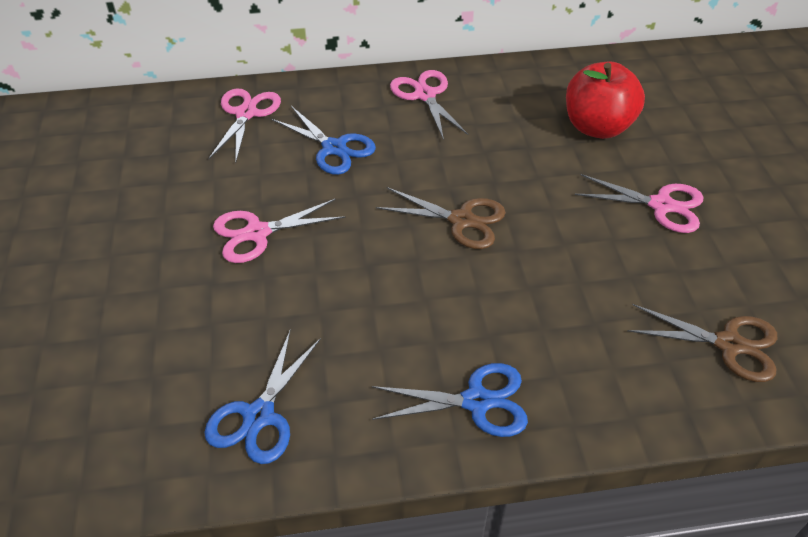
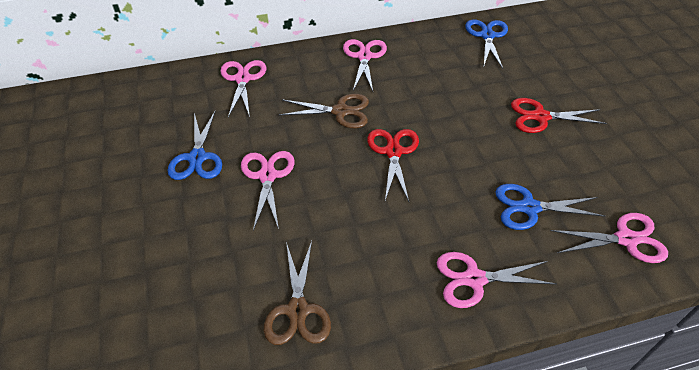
pink scissors: 4 -> 5
red apple: 1 -> 0
red scissors: 0 -> 2

